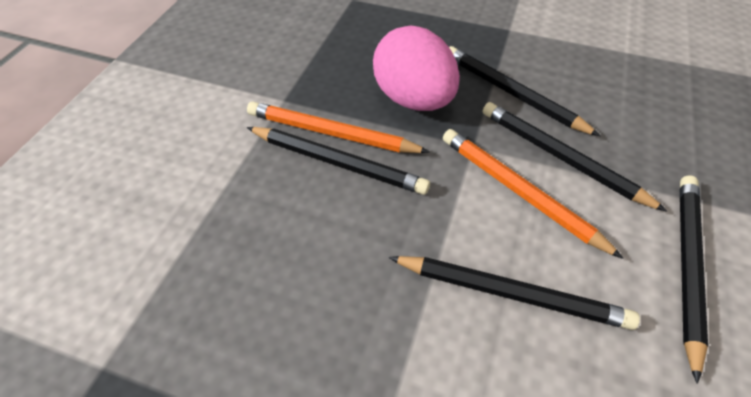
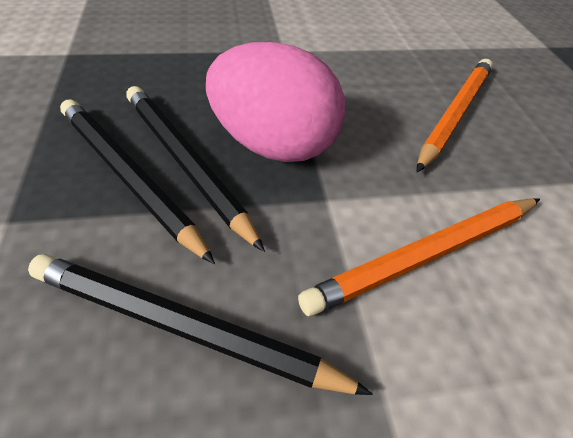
black pencil: 5 -> 3

